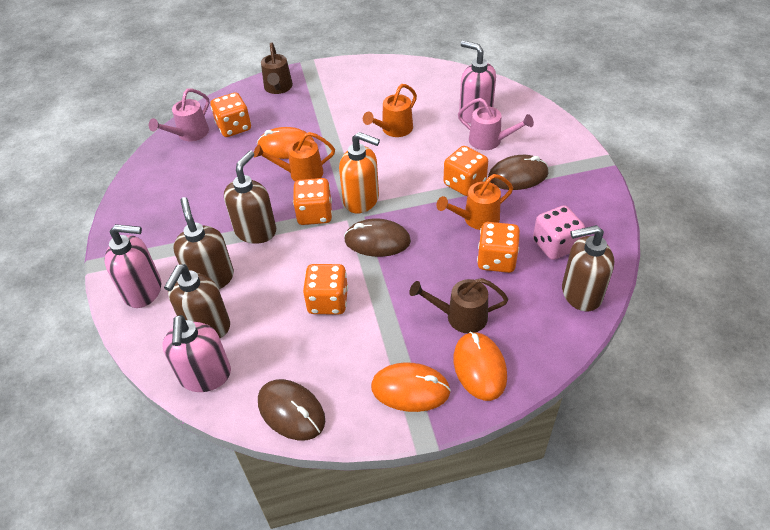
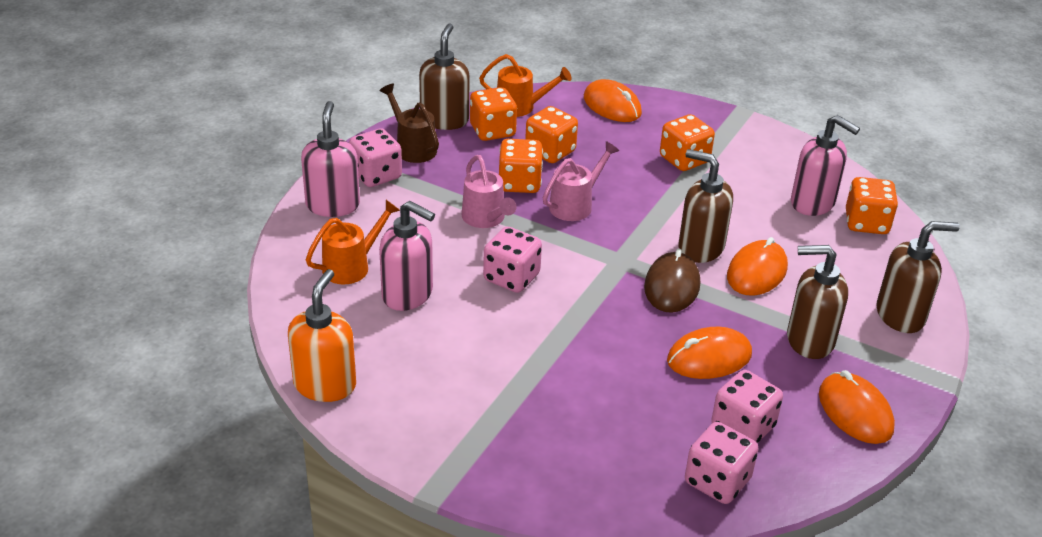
brown mouse: 3 -> 1
brown watering can: 2 -> 1
orange mouse: 3 -> 4
orange watering can: 3 -> 2
pink dice: 1 -> 4

